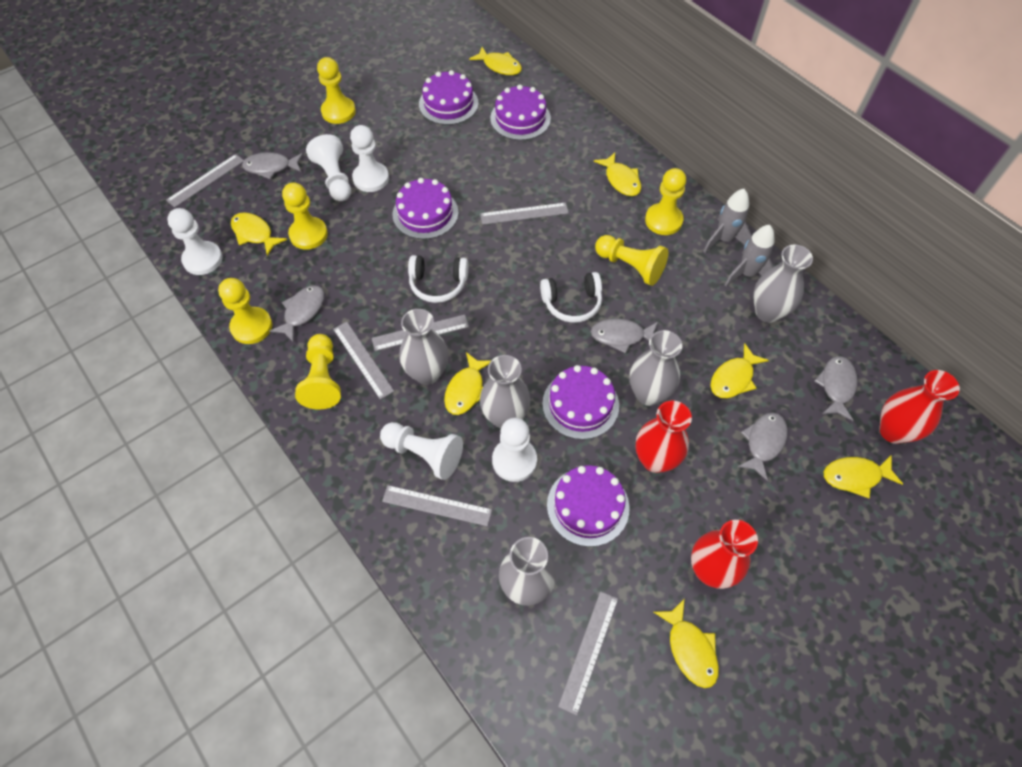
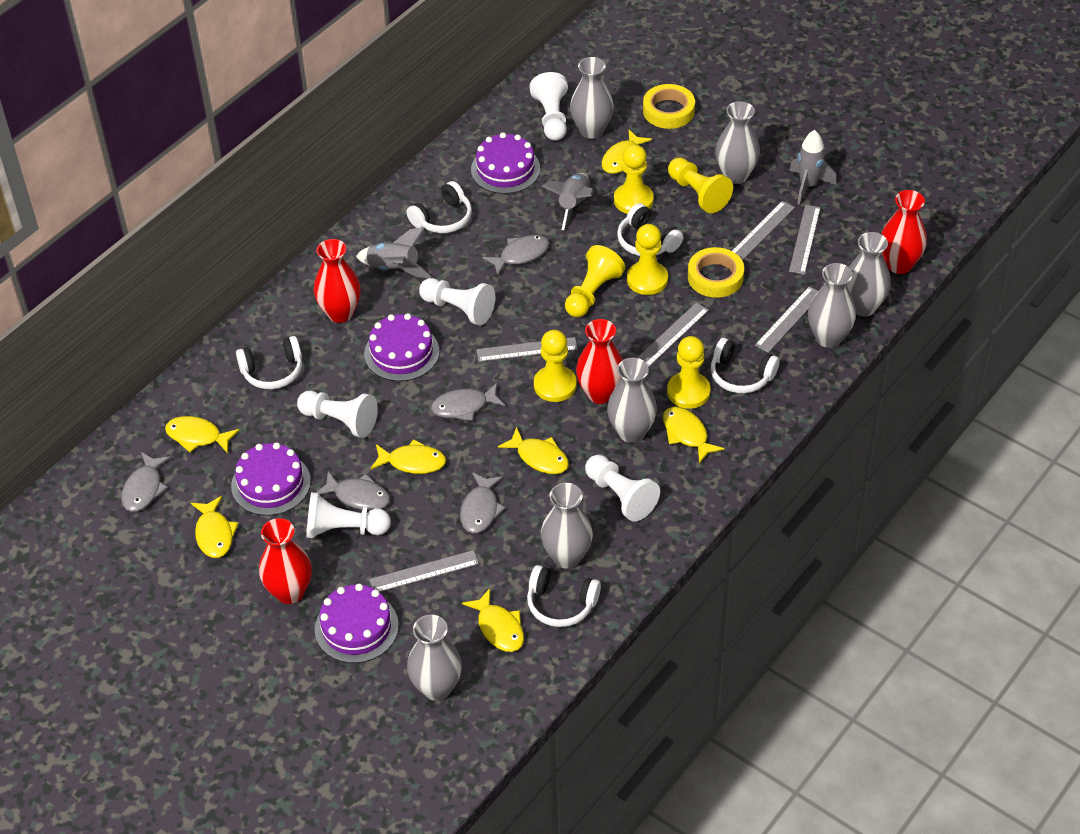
grey rocket: 2 -> 3
grey vase: 5 -> 7
purple cake: 5 -> 4
red vase: 3 -> 4
white headphones: 2 -> 5
yellow tape: 0 -> 2

